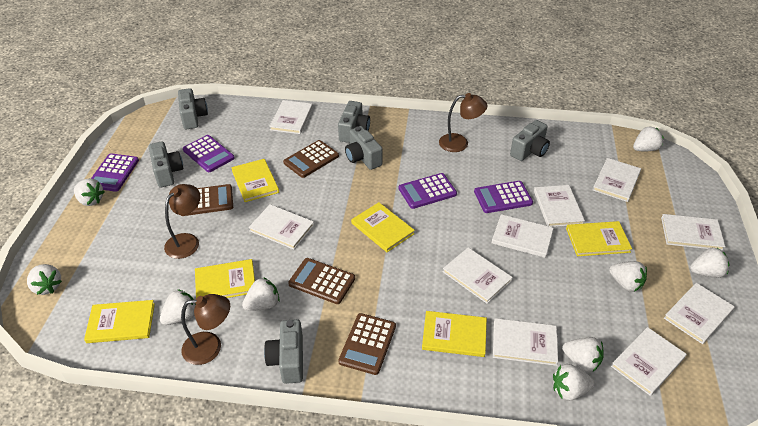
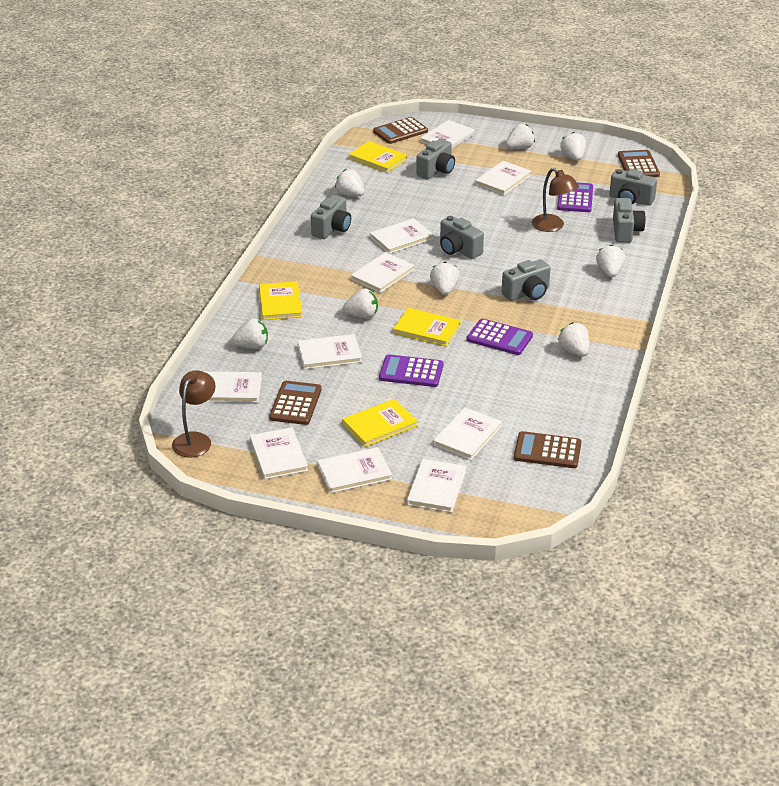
brown lamp: 3 -> 2
purple calculator: 4 -> 3
white strawberry: 9 -> 8
yellow book: 6 -> 4

